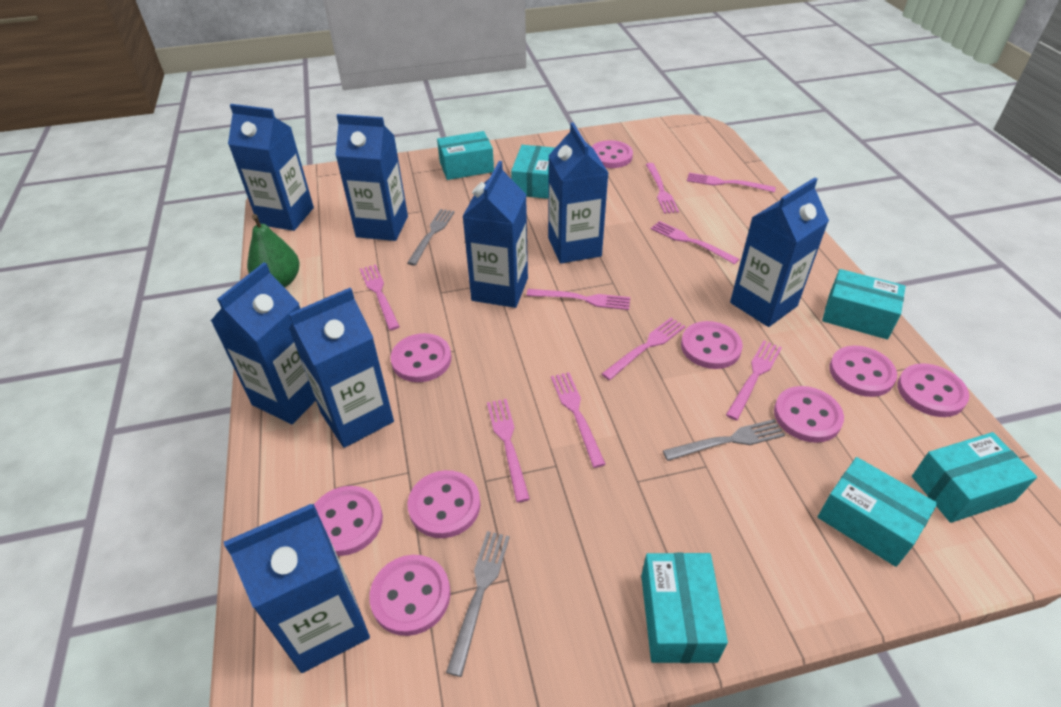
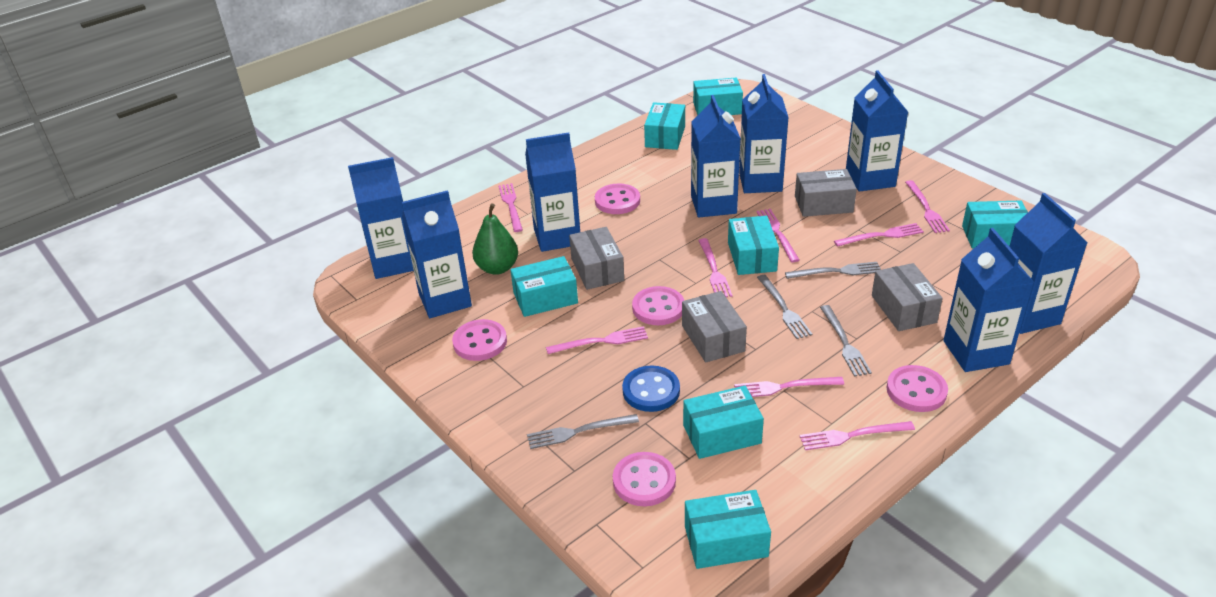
blue button: 0 -> 1
grey box: 0 -> 4
grey fork: 3 -> 4
pink button: 9 -> 5
pink fork: 9 -> 8
turquoise box: 6 -> 7

